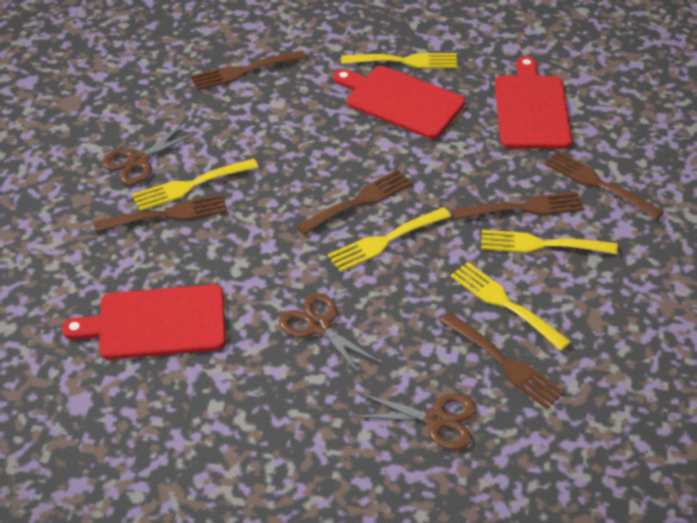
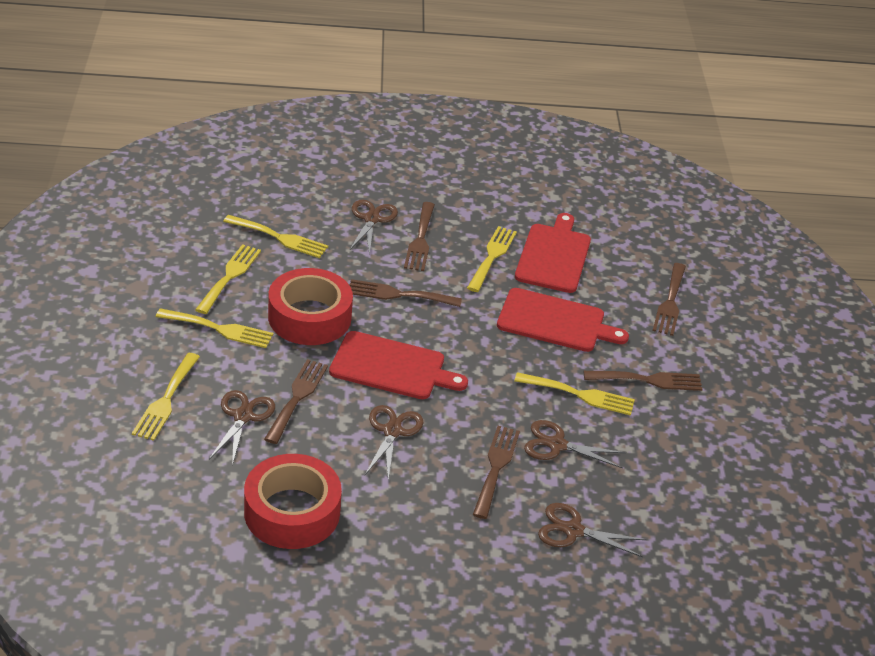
brown scissors: 3 -> 5
red tape: 0 -> 2
yellow fork: 5 -> 6

